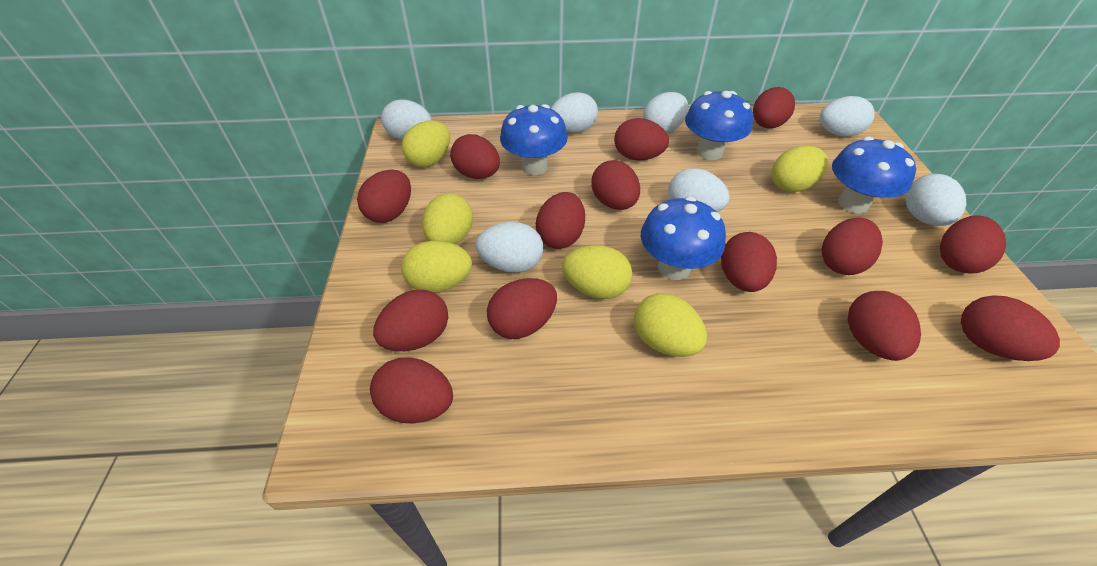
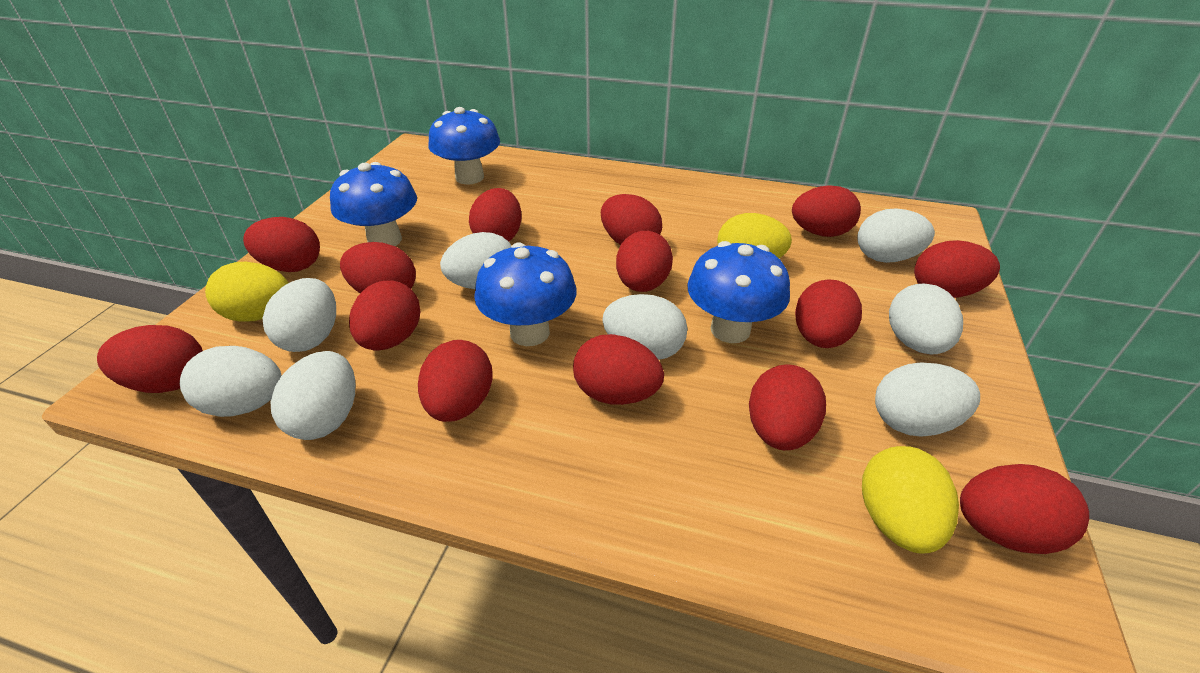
white egg: 7 -> 8
yellow egg: 6 -> 3

